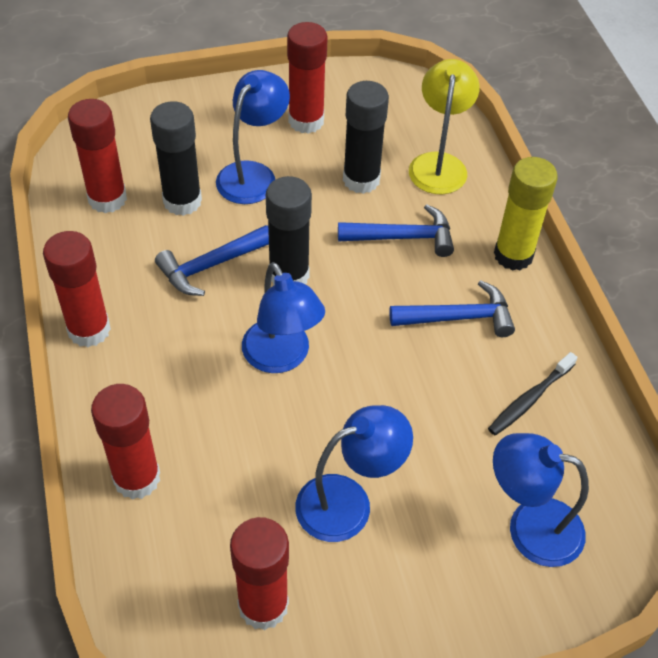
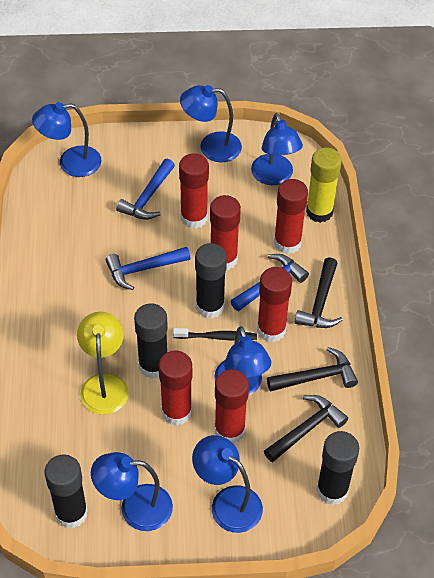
black glue stick: 3 -> 4
black hammer: 0 -> 3
blue lamp: 4 -> 6
red glue stick: 5 -> 6

